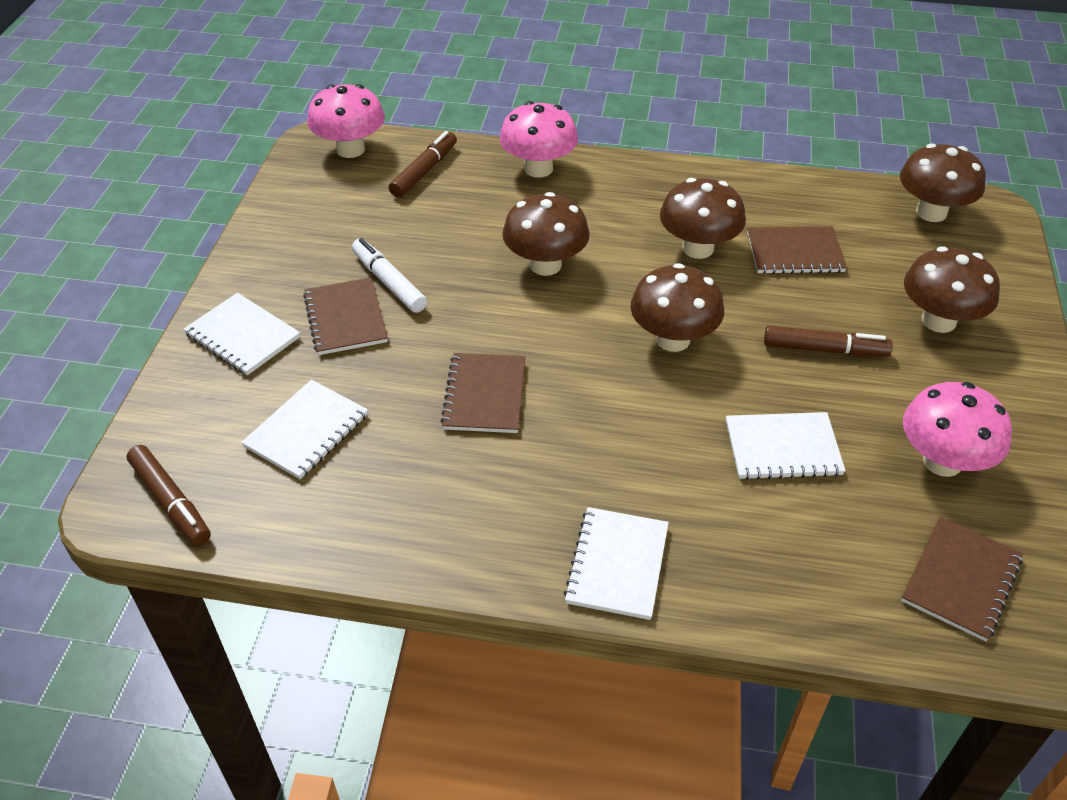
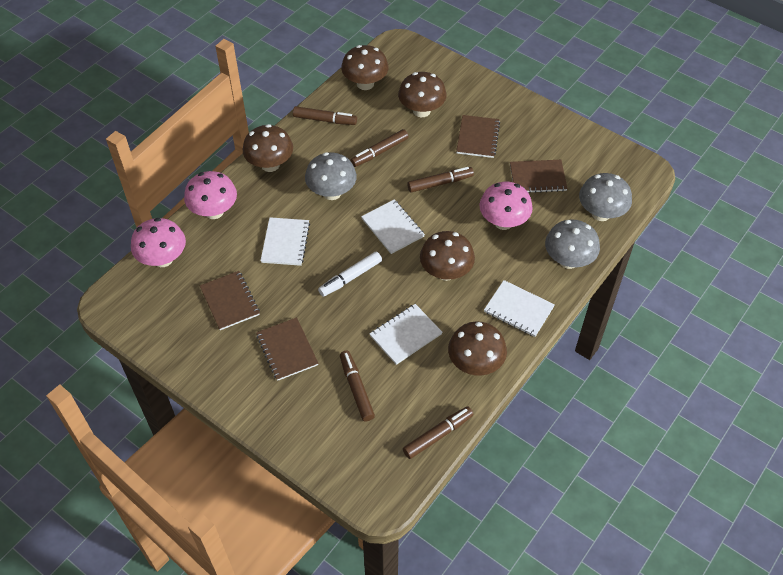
brown marker: 3 -> 5
grey mushroom: 0 -> 3

